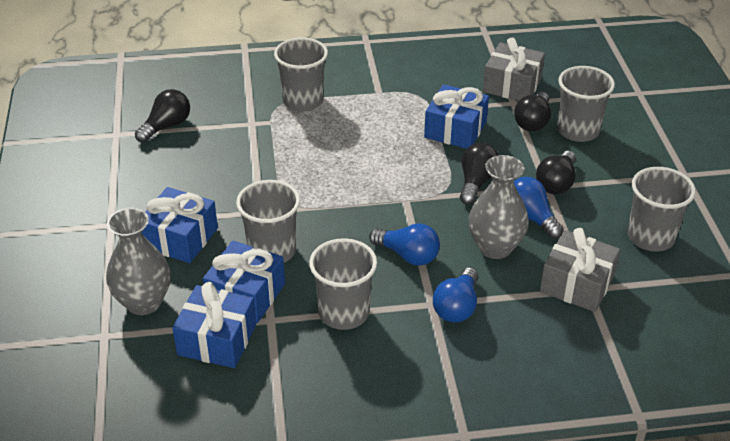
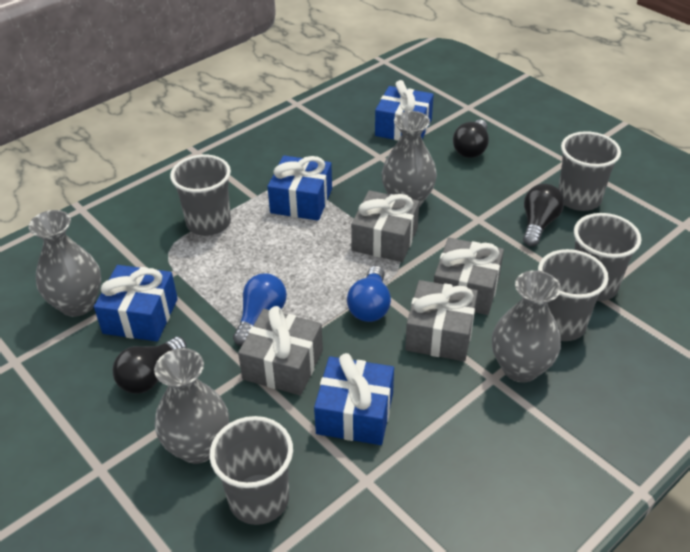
black light bulb: 4 -> 3
blue light bulb: 3 -> 2
grey gift: 2 -> 4
grey vase: 2 -> 4

